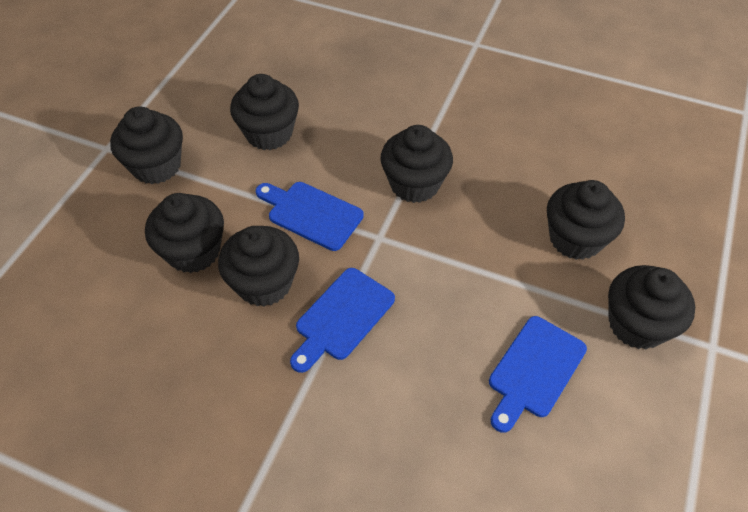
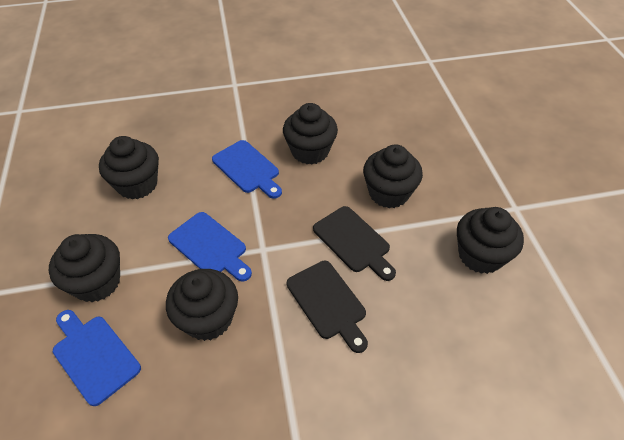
black cupcake: 7 -> 6
black cutting board: 0 -> 2

